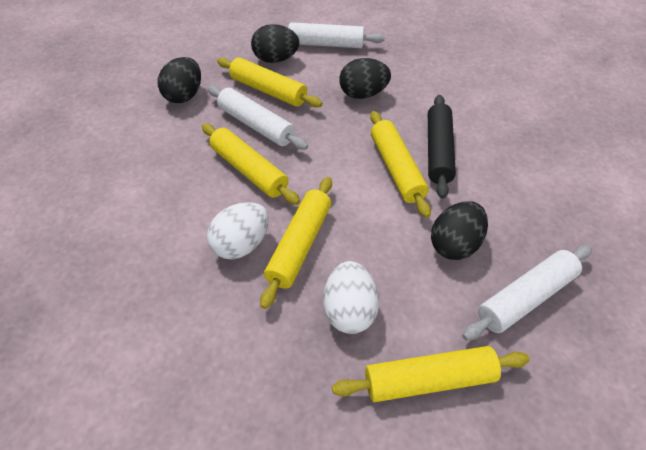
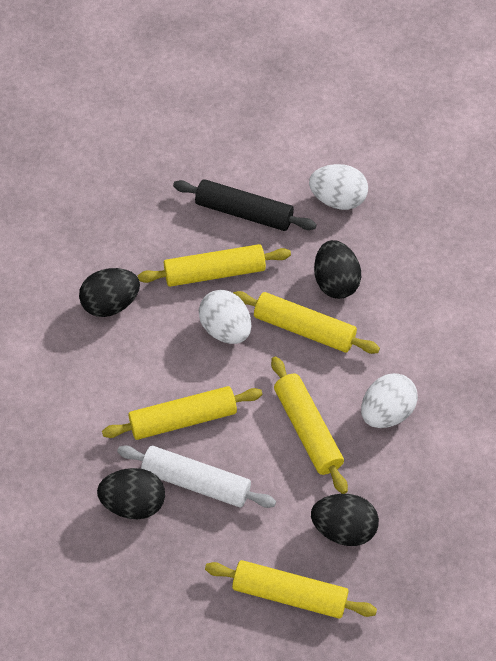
white egg: 2 -> 3
white rolling pin: 3 -> 1

